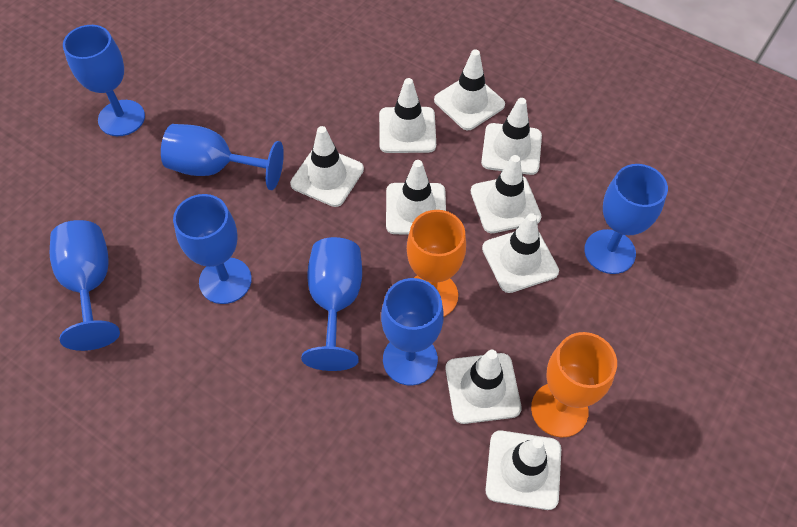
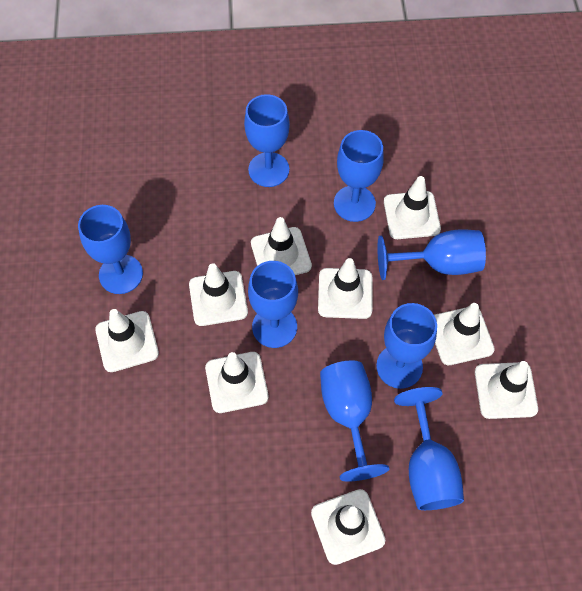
blue goblet: 7 -> 8
orange goblet: 2 -> 0

